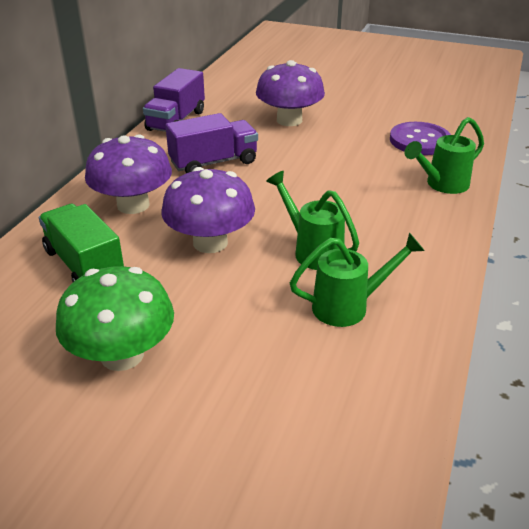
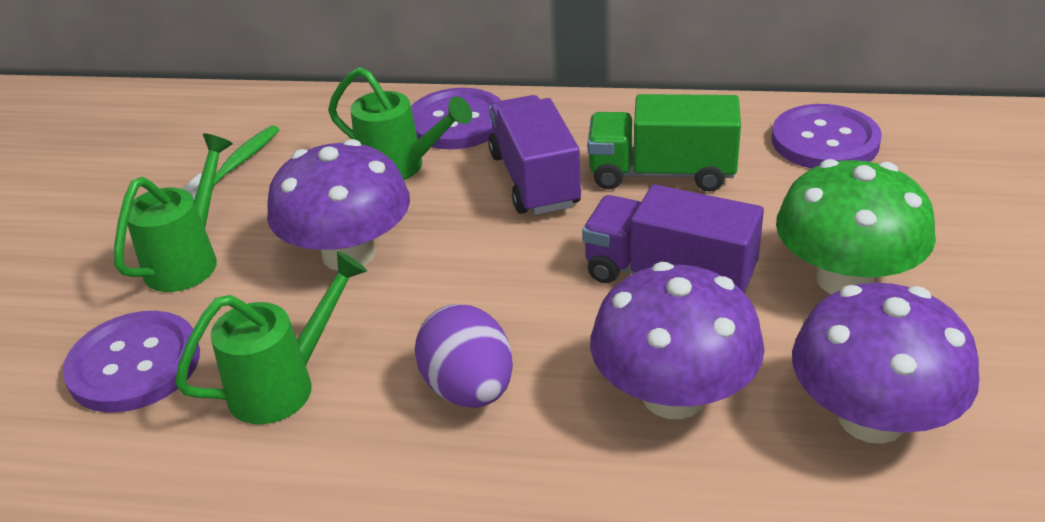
green toothbrush: 0 -> 1
purple button: 1 -> 3
purple egg: 0 -> 1

